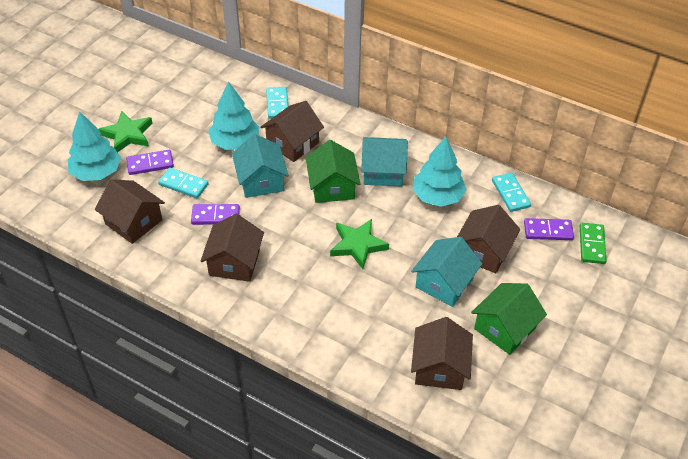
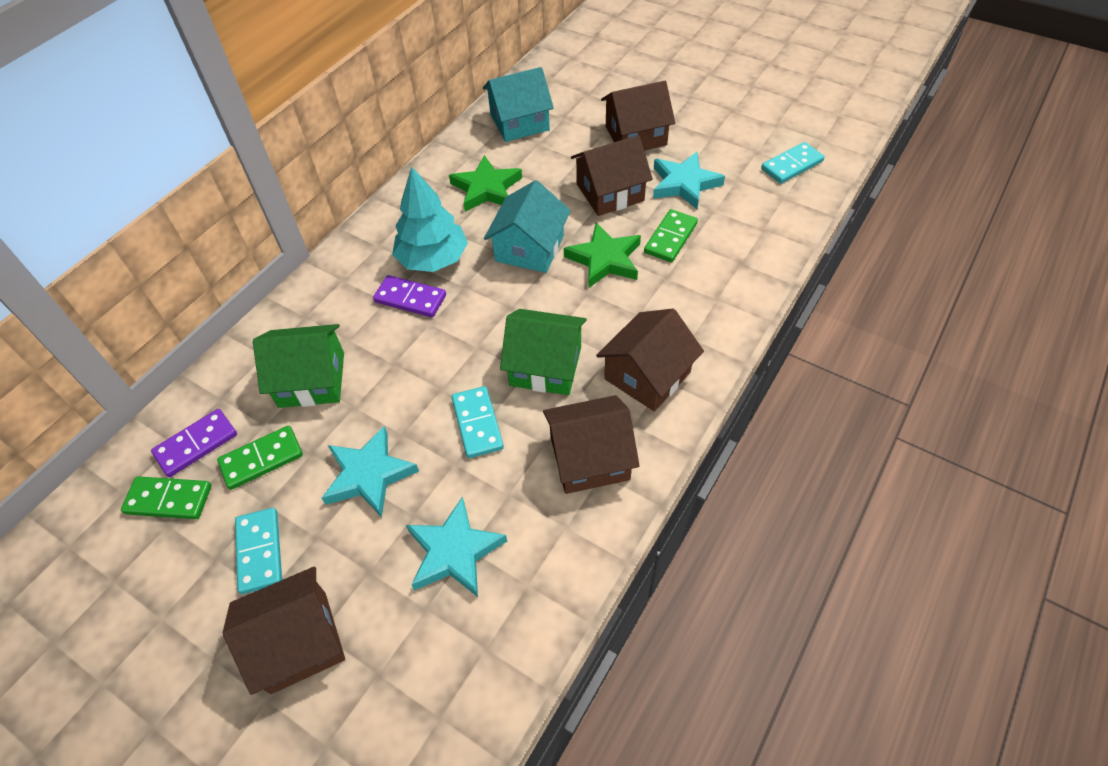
green domino: 1 -> 3
purple domino: 3 -> 2
turquoise house: 3 -> 2
turquoise star: 0 -> 3
turquoise tree: 3 -> 1

